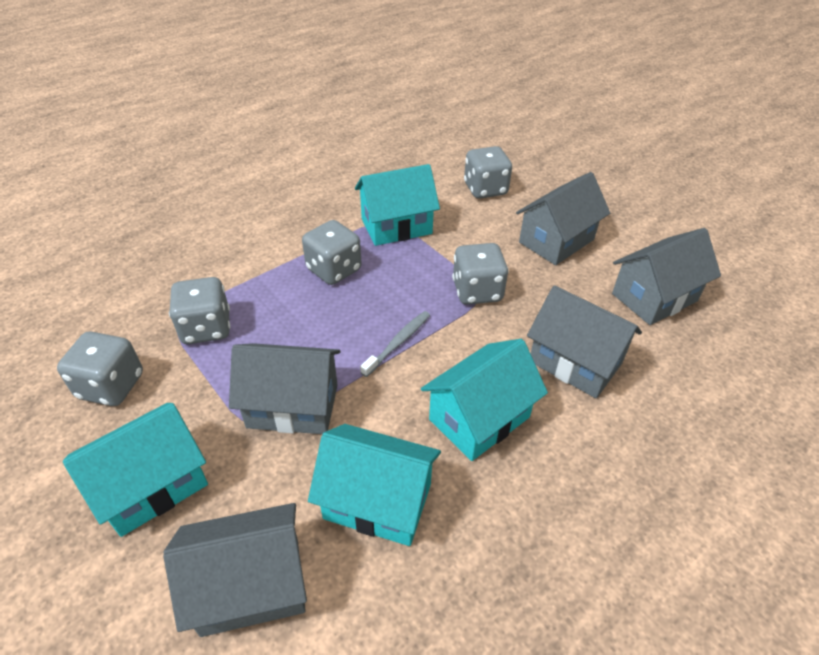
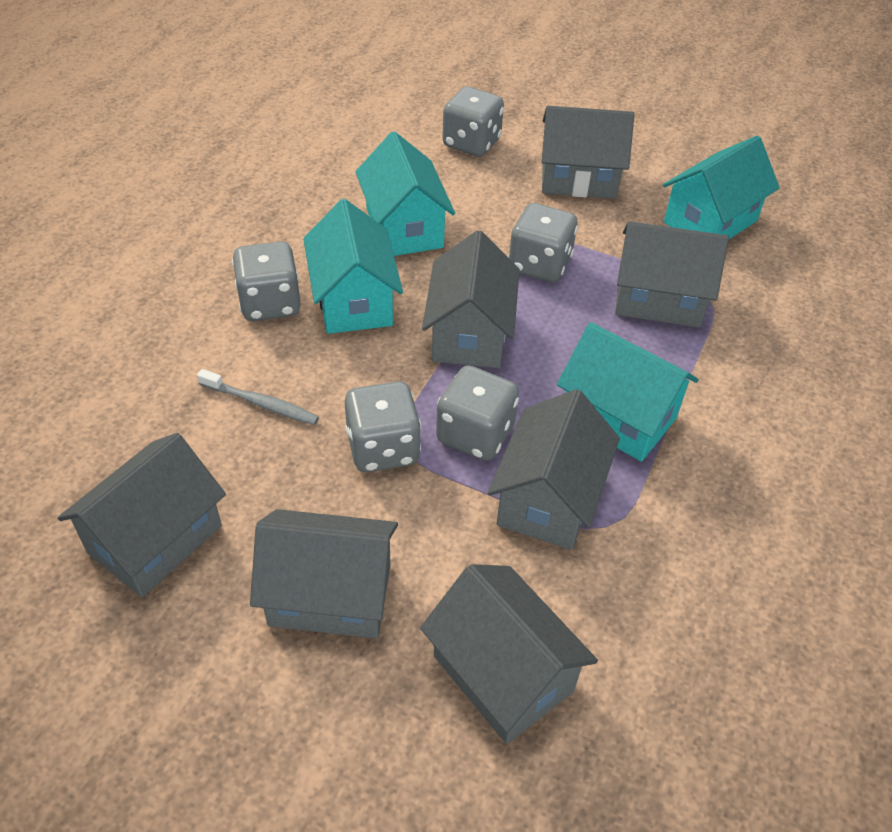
grey house: 5 -> 7

